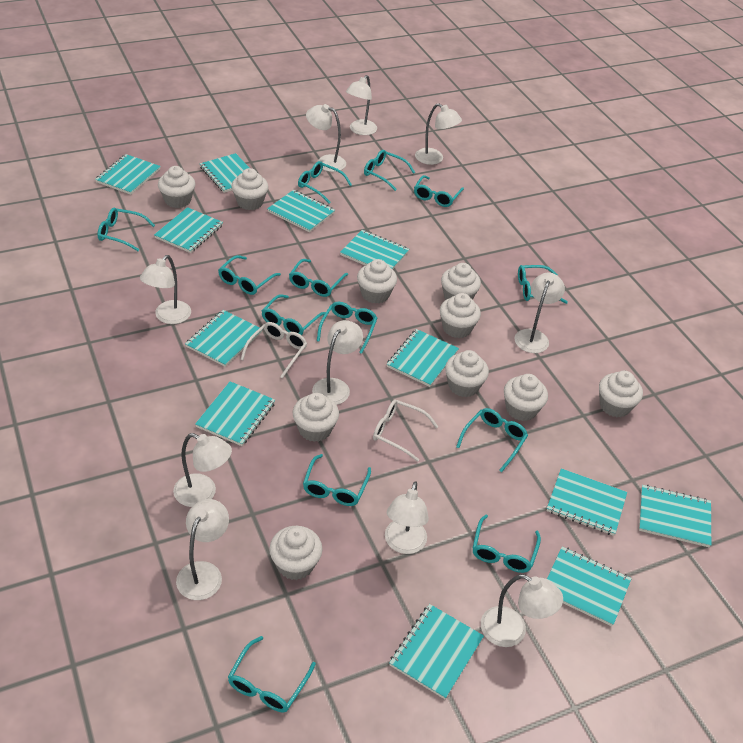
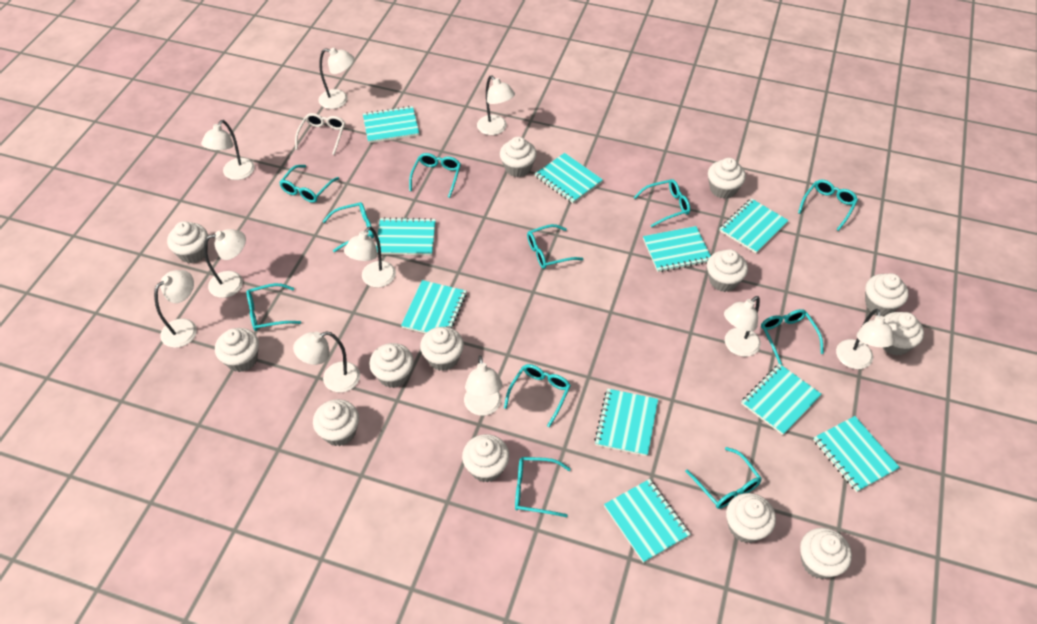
turquoise glasses: 13 -> 11
turquoise notebook: 12 -> 10
white cupcake: 10 -> 13
white glasses: 2 -> 1

